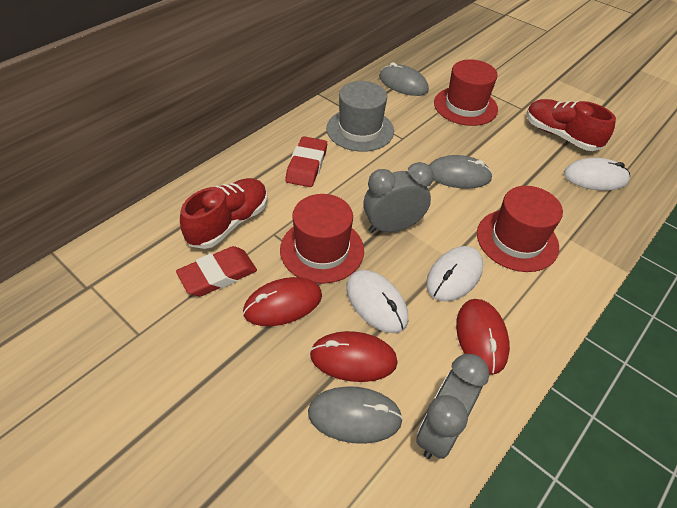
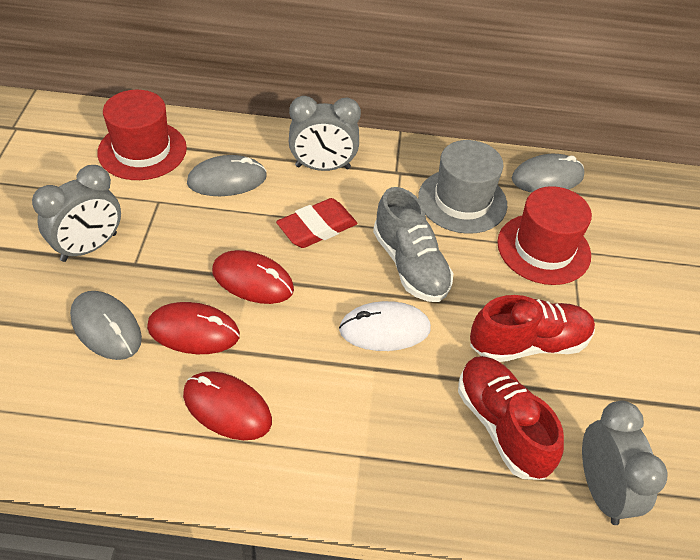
grey clock: 2 -> 3
grey shoe: 0 -> 1
red eraser: 2 -> 1
red hat: 3 -> 2
white mouse: 3 -> 1

